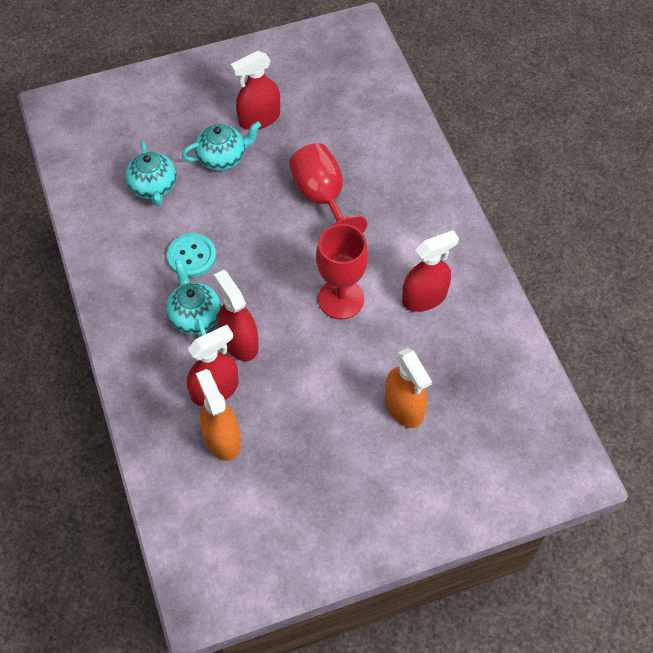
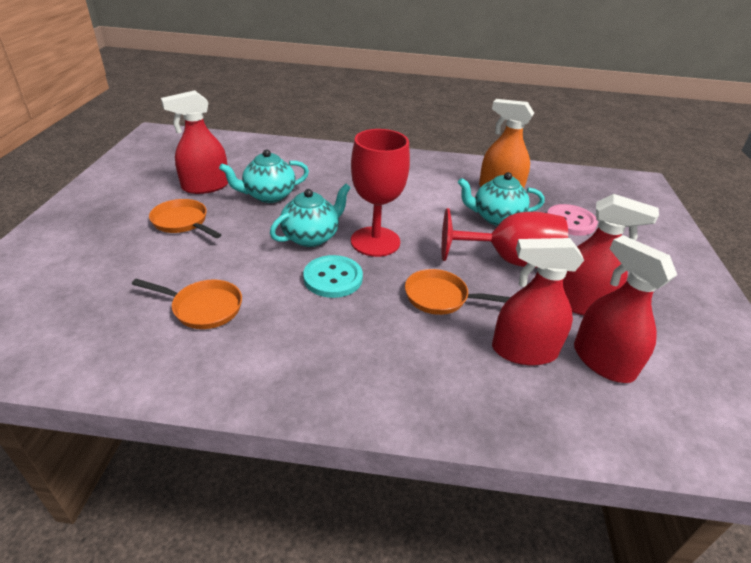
orange pan: 0 -> 3
orange spray bottle: 2 -> 1
pink button: 0 -> 1

